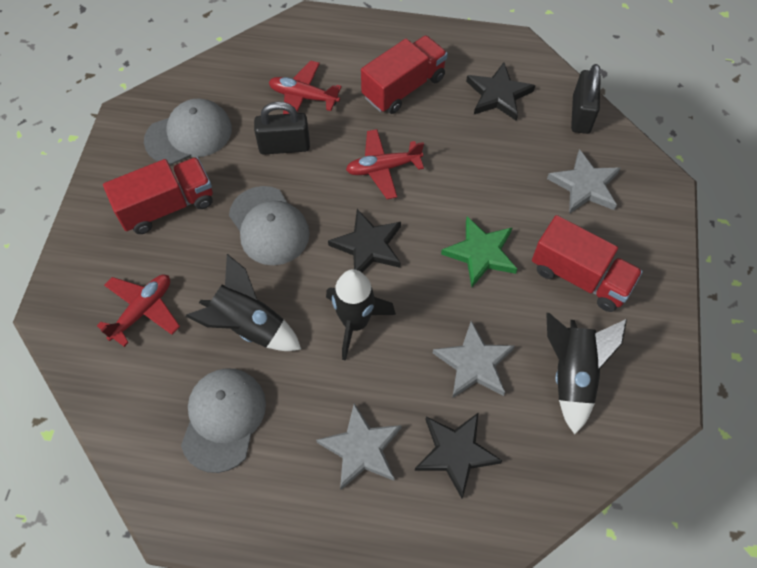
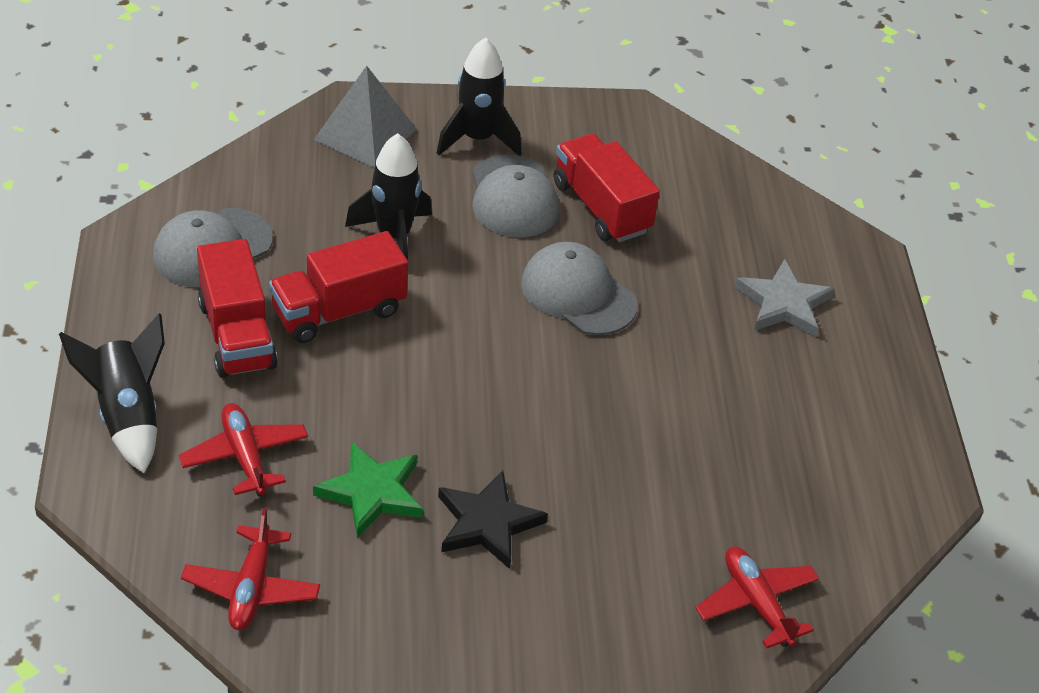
black padlock: 2 -> 0
black star: 3 -> 1
grey pyramid: 0 -> 1
grey star: 3 -> 1

